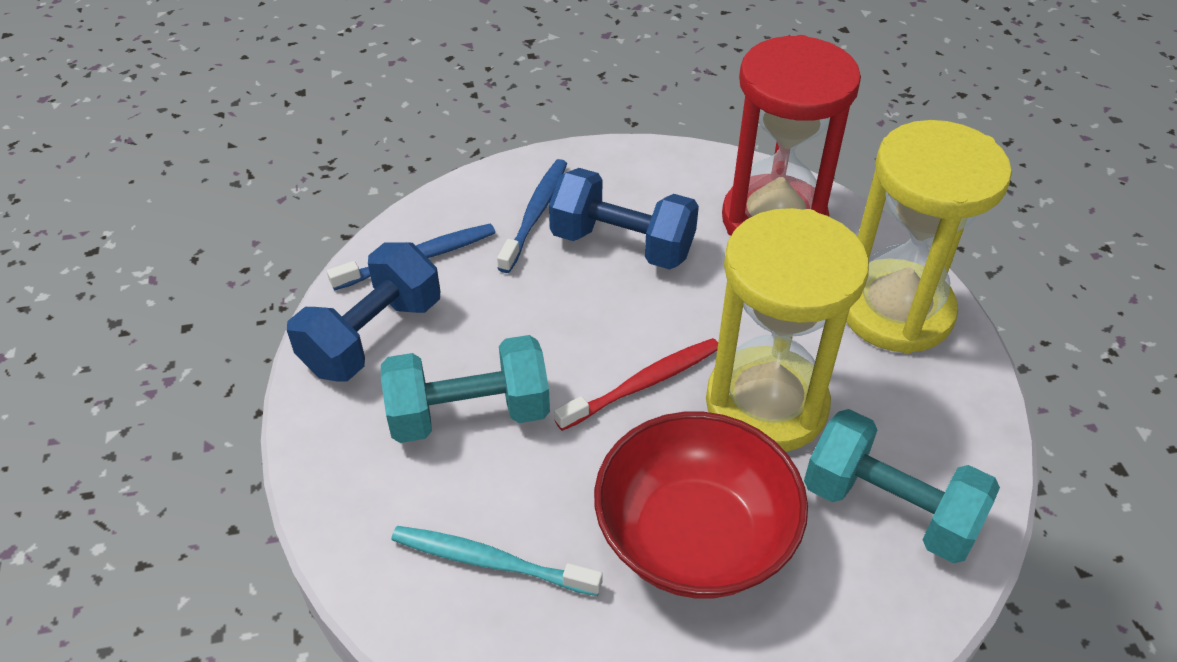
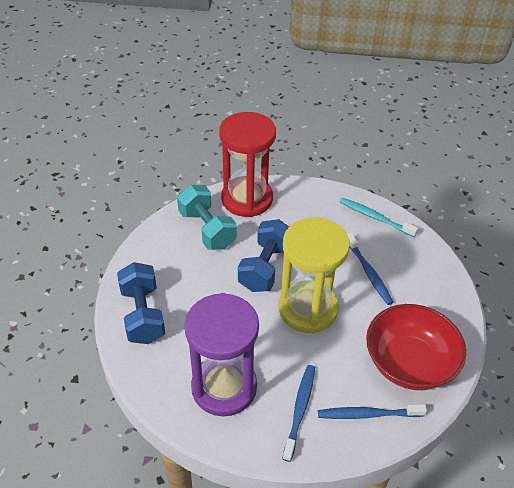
blue toothbrush: 2 -> 3
purple hourglass: 0 -> 1
red toothbrush: 1 -> 0
turquoise dumbbell: 2 -> 1
yellow hourglass: 2 -> 1

